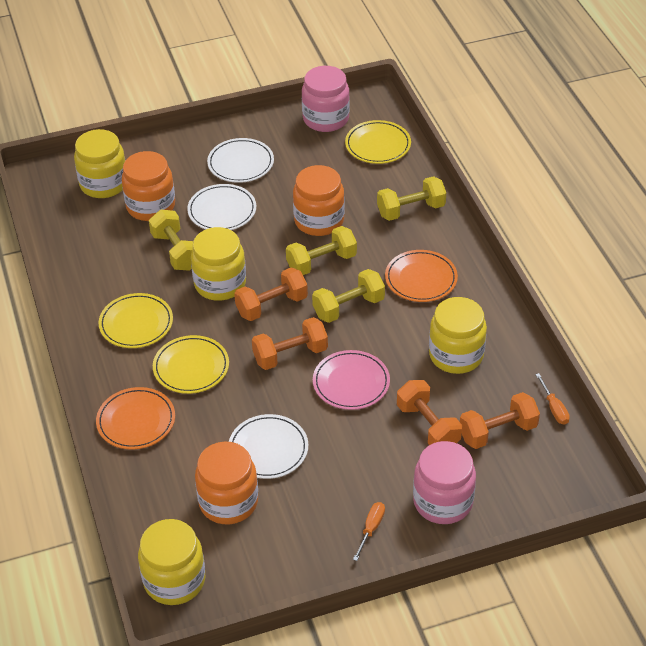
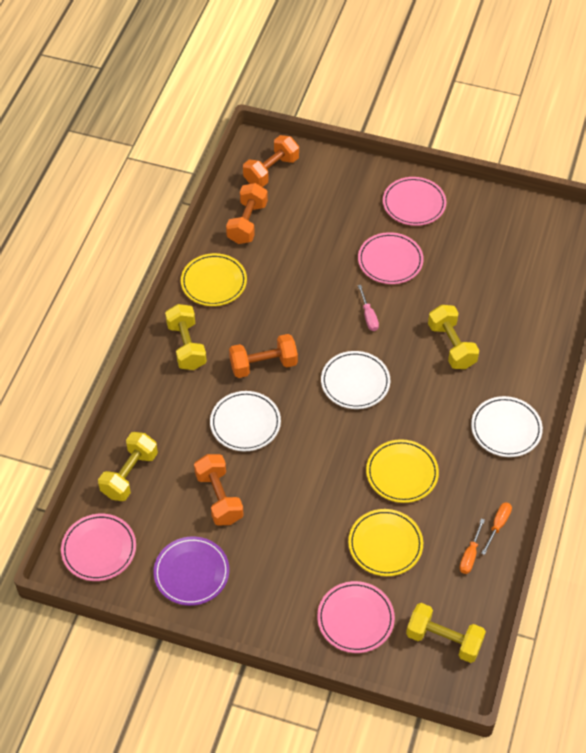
orange jar: 3 -> 0
orange plate: 2 -> 0
pink jar: 2 -> 0
pink plate: 1 -> 4
pink screwdriver: 0 -> 1
purple plate: 0 -> 1
yellow jar: 4 -> 0

